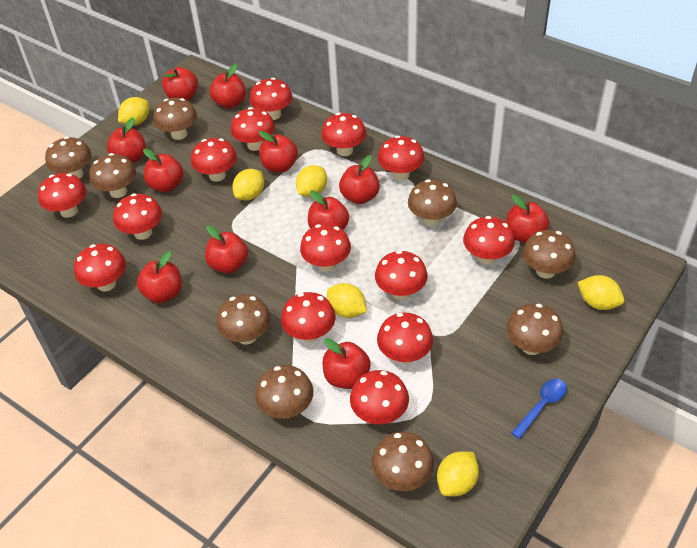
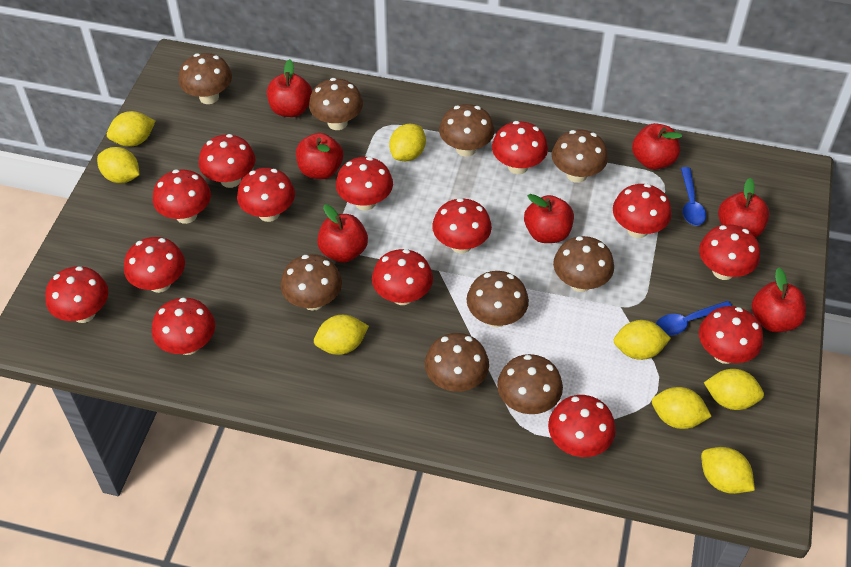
blue spoon: 1 -> 2
red apple: 11 -> 7
yellow lemon: 6 -> 8

